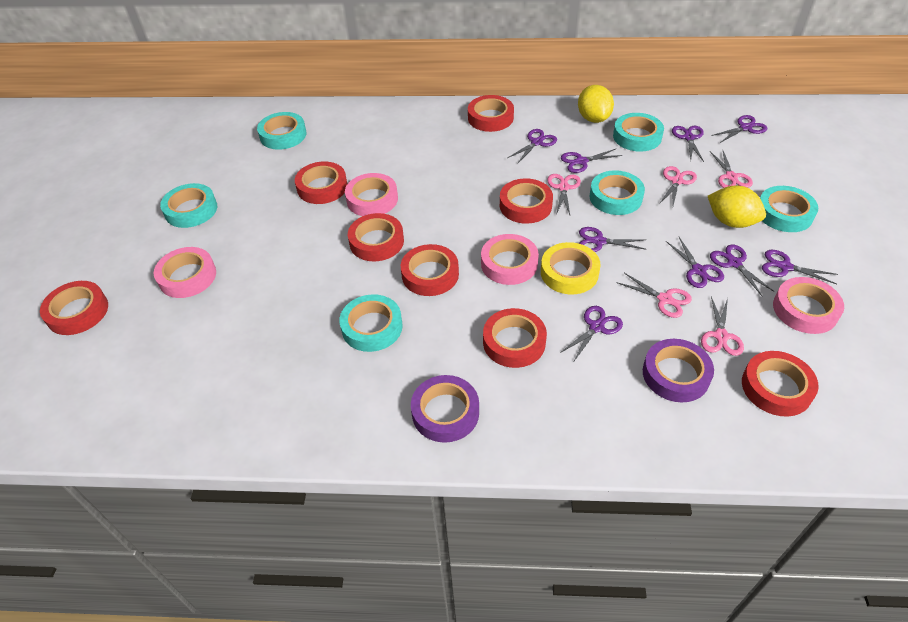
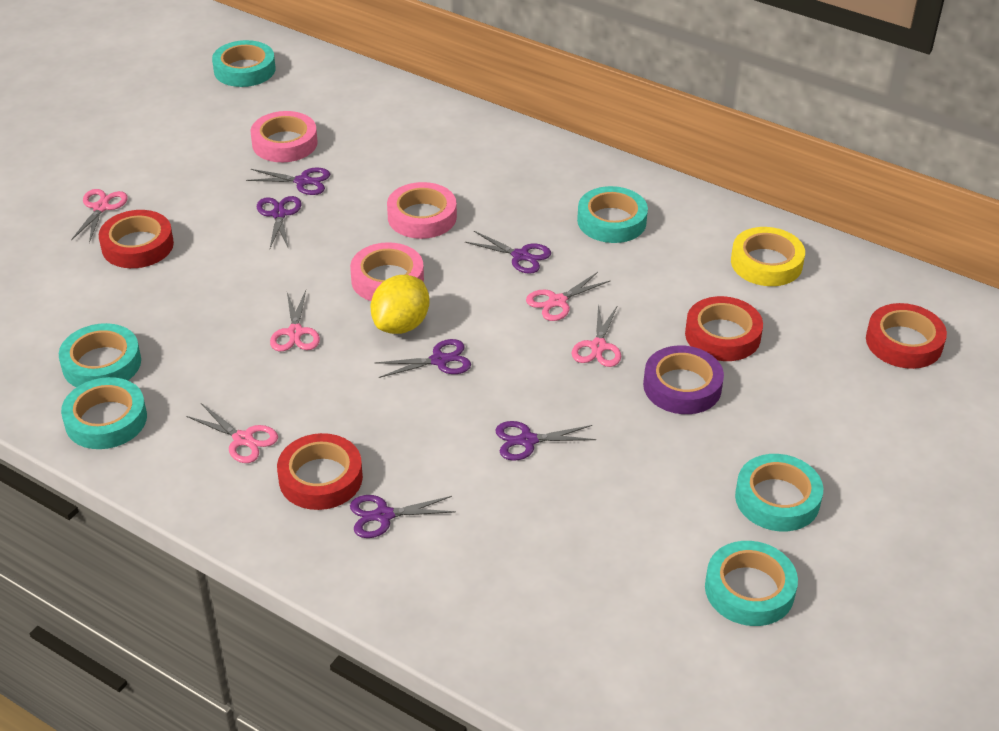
pink tape: 4 -> 3
purple scissors: 9 -> 6
purple tape: 2 -> 1
red tape: 8 -> 4
yellow lemon: 2 -> 1

